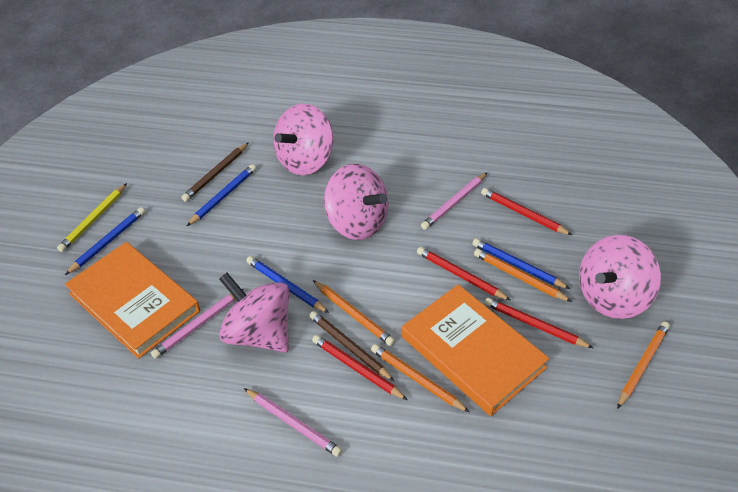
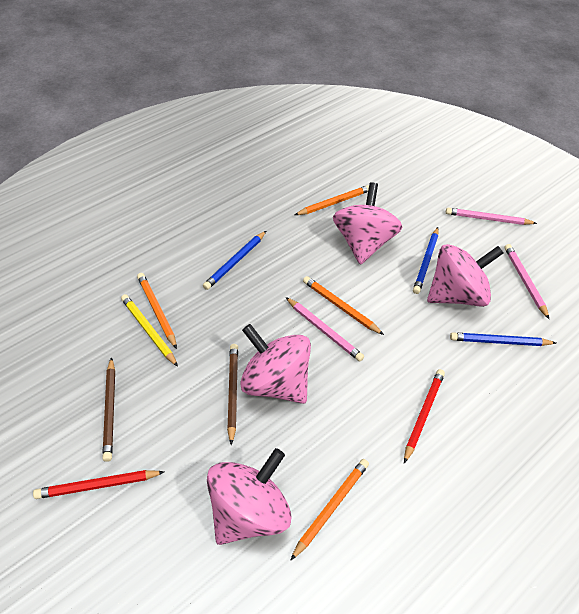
blue pencil: 4 -> 3
orange book: 2 -> 0
red pencil: 4 -> 2

